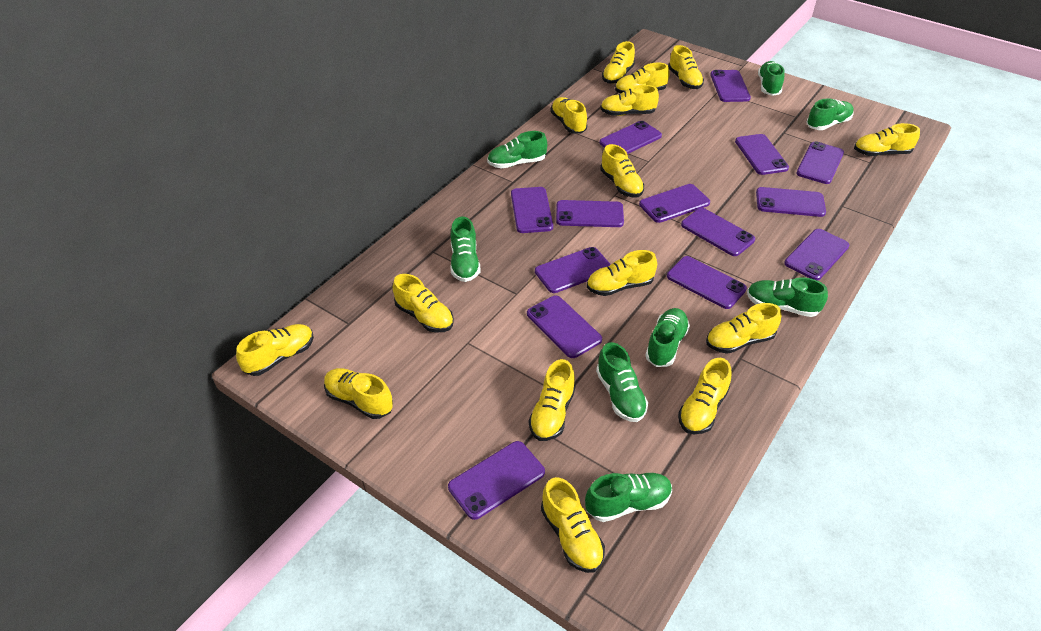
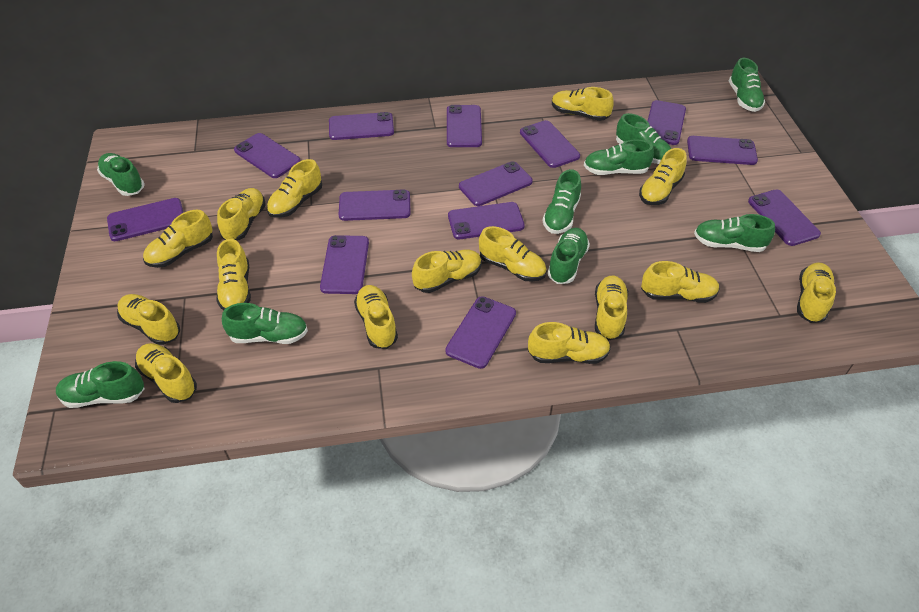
green shoe: 8 -> 9
purple phone: 14 -> 13

